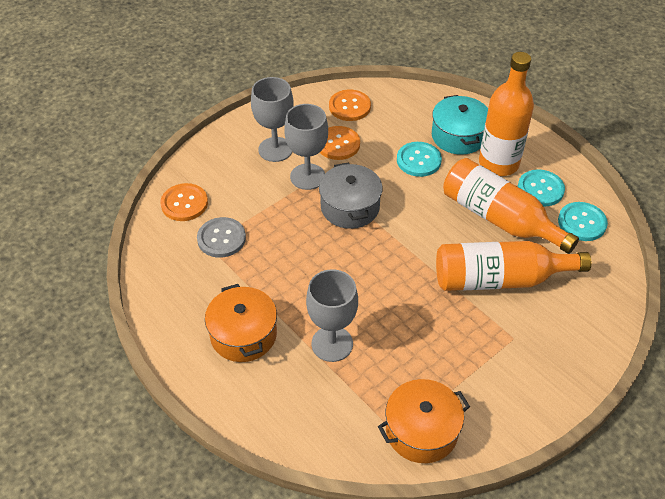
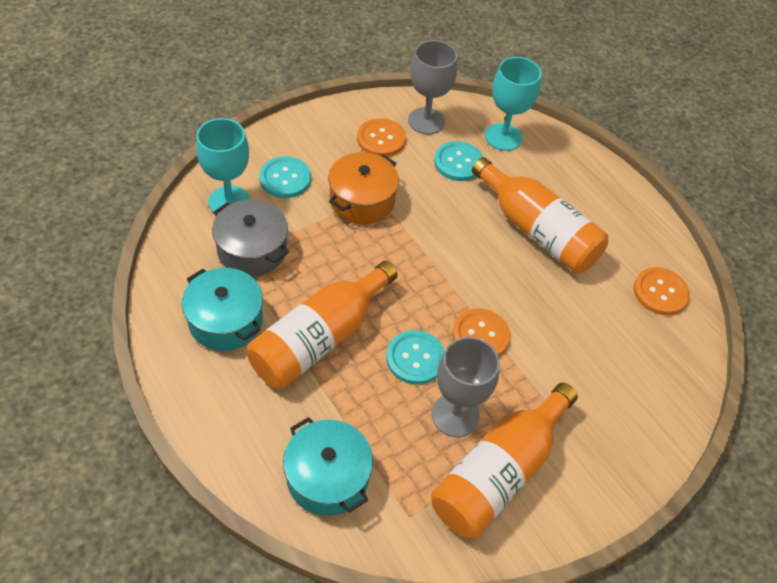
grey button: 1 -> 0
grey goblet: 3 -> 2
orange pot: 2 -> 1
turquoise goblet: 0 -> 2
turquoise pot: 1 -> 2

